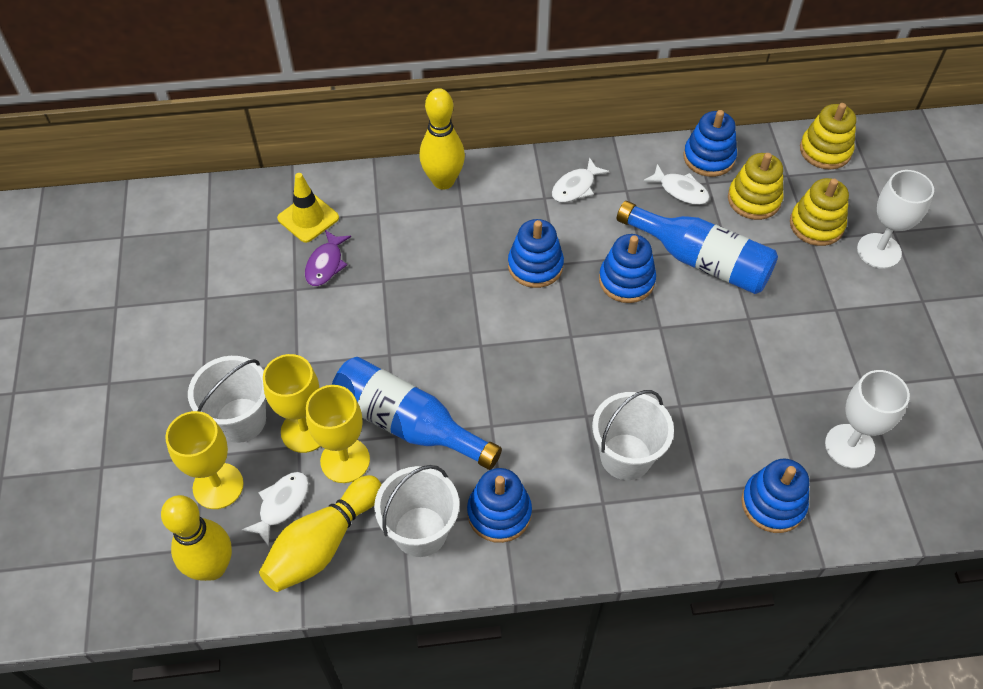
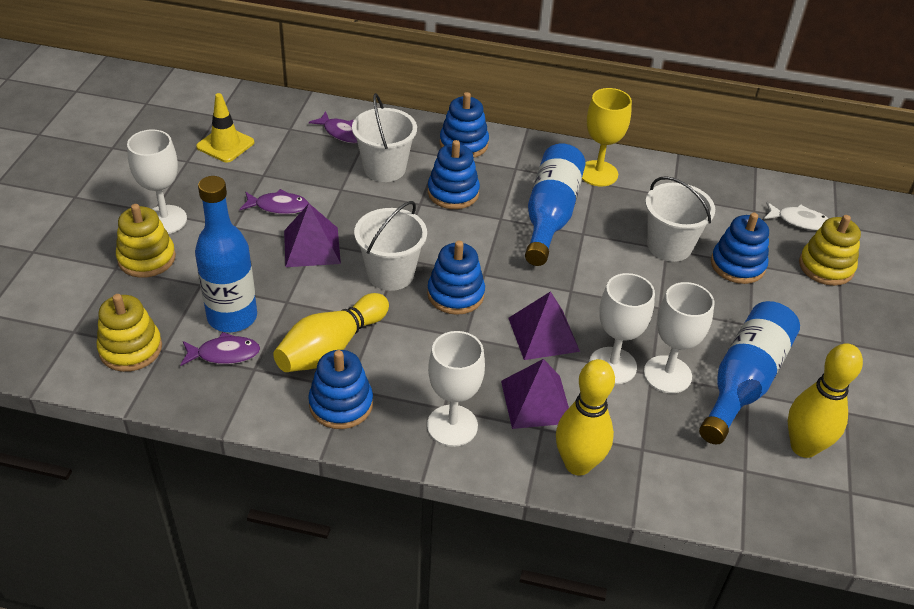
blue bottle: 2 -> 3
purple fish: 1 -> 3
purple pyramid: 0 -> 3
white fish: 3 -> 1
white goblet: 2 -> 4
yellow goblet: 3 -> 1

